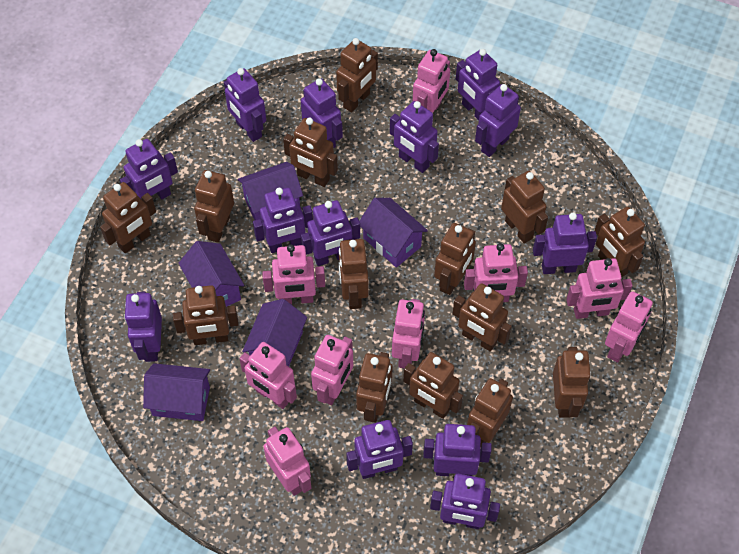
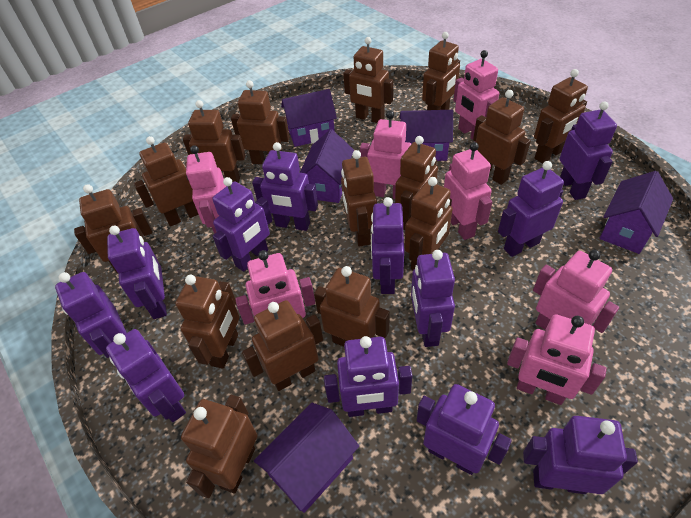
brown robot: 14 -> 15
pink robot: 9 -> 7
purple robot: 13 -> 12

